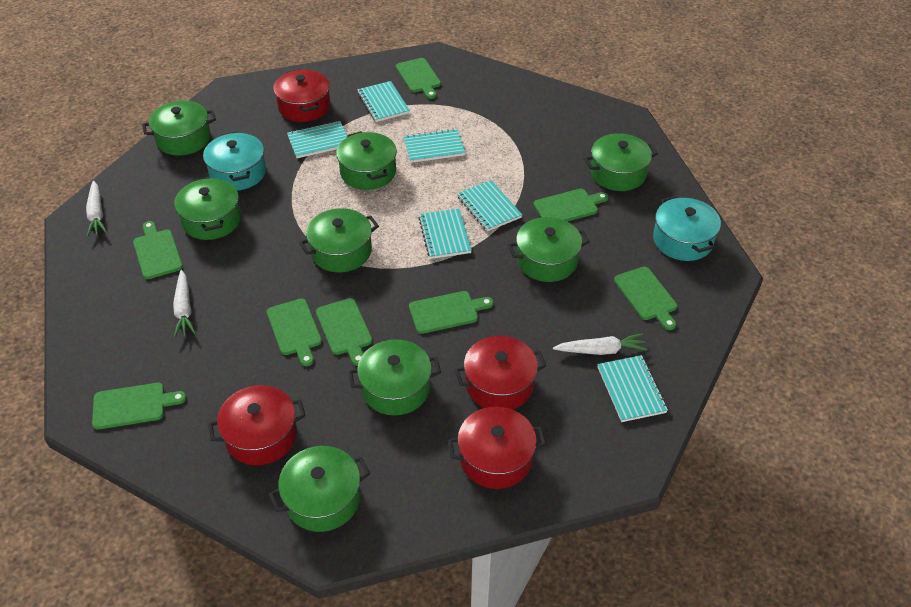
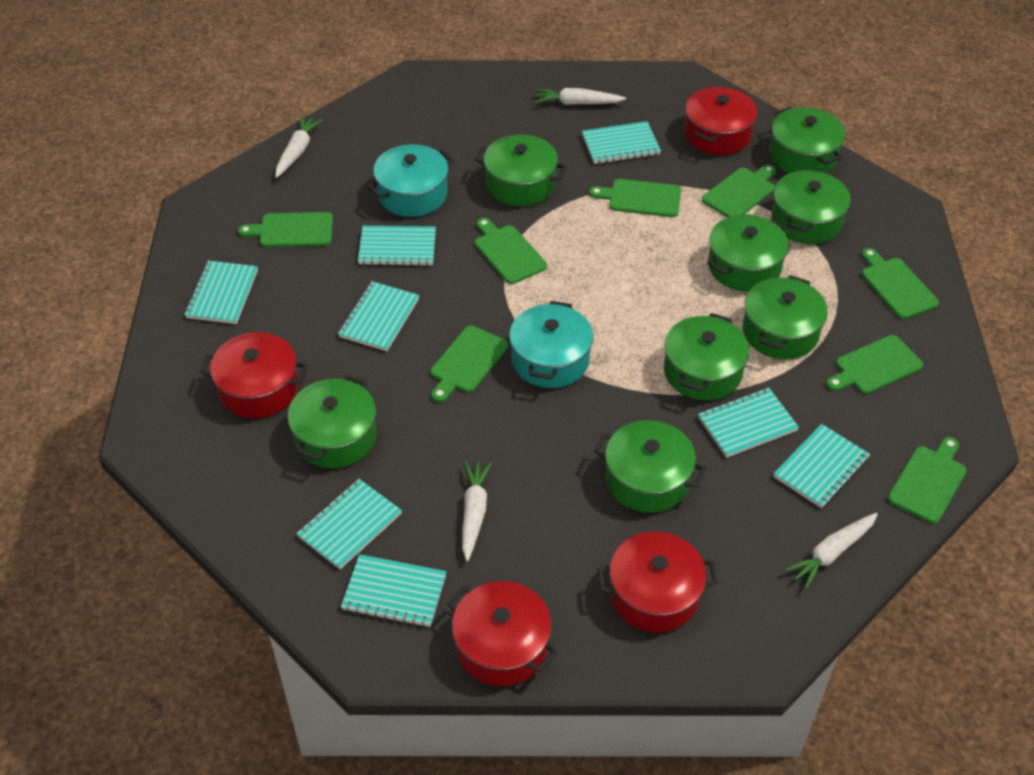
turquoise notebook: 6 -> 8
white carrot: 3 -> 4

